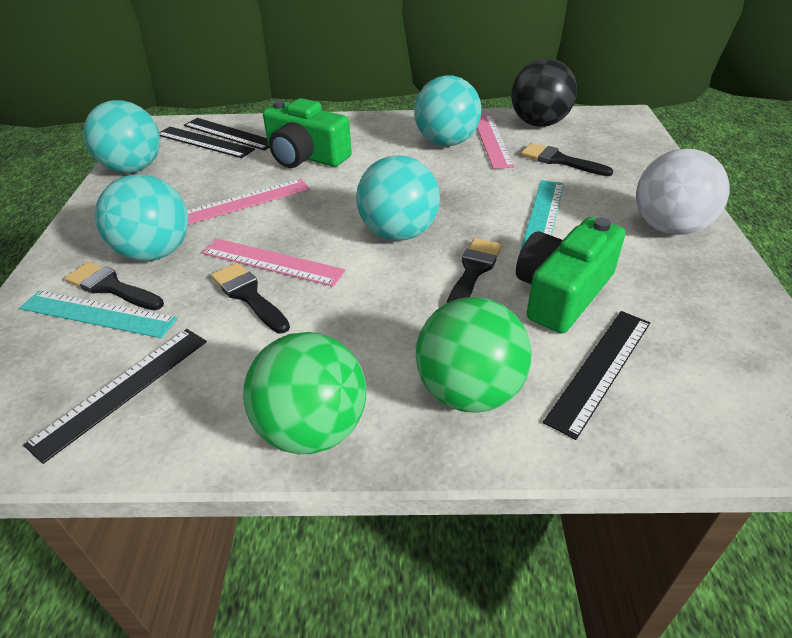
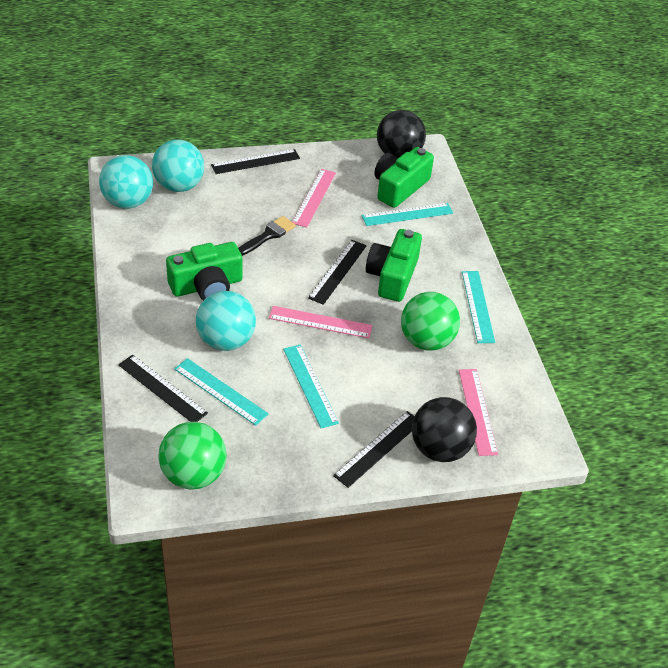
black ball: 1 -> 2
black brush: 4 -> 1
green camera: 2 -> 3
turquoise ball: 4 -> 3
turquoise ruler: 2 -> 4
white ball: 1 -> 0

